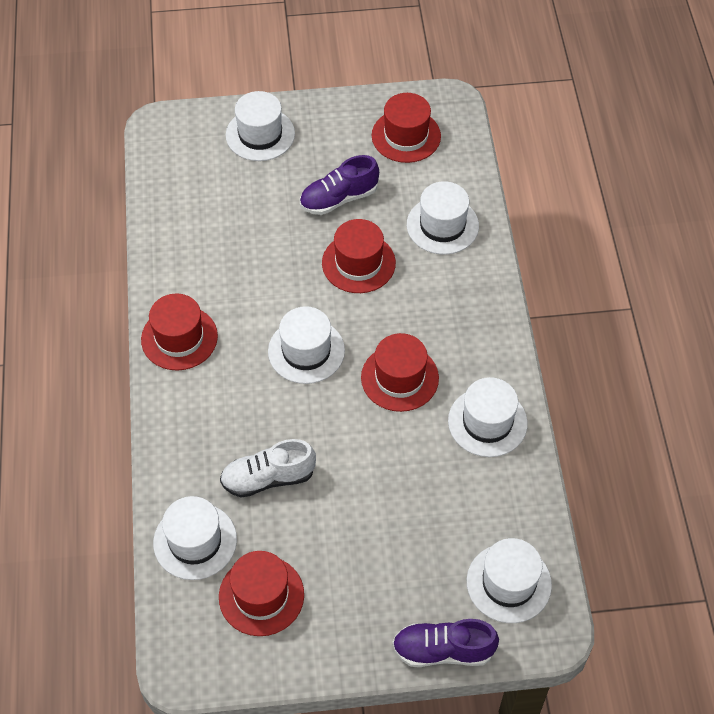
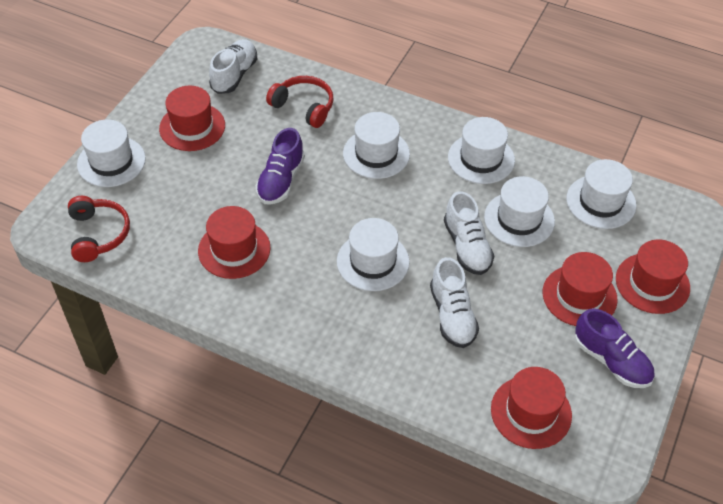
red headphones: 0 -> 2
white shoe: 1 -> 3

